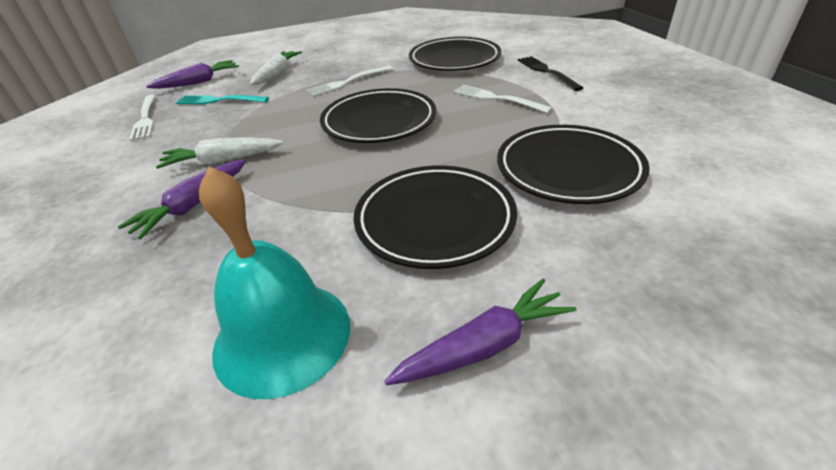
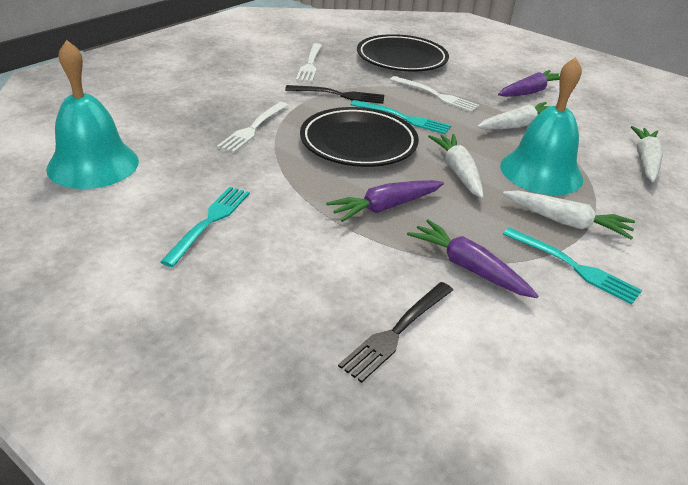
black fork: 1 -> 2
black plate: 4 -> 2
turquoise bell: 1 -> 2
turquoise fork: 1 -> 3
white carrot: 2 -> 4

